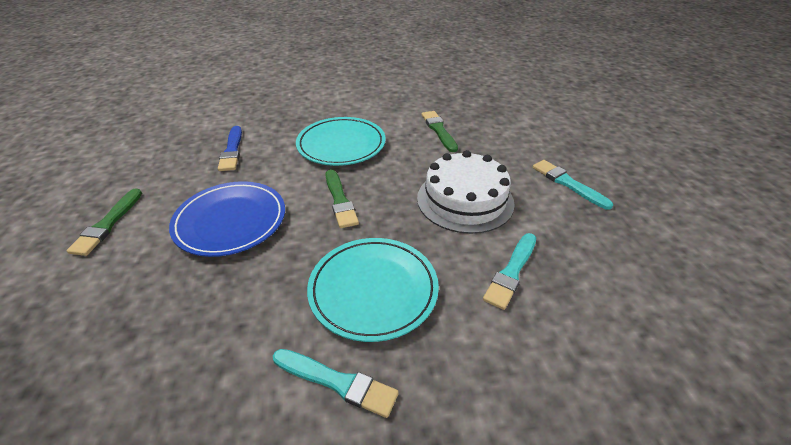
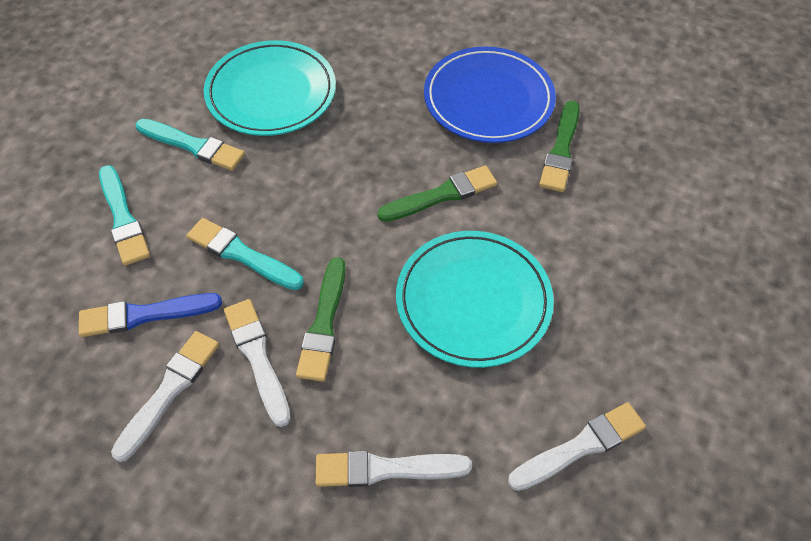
white brush: 0 -> 4
white cake: 1 -> 0

